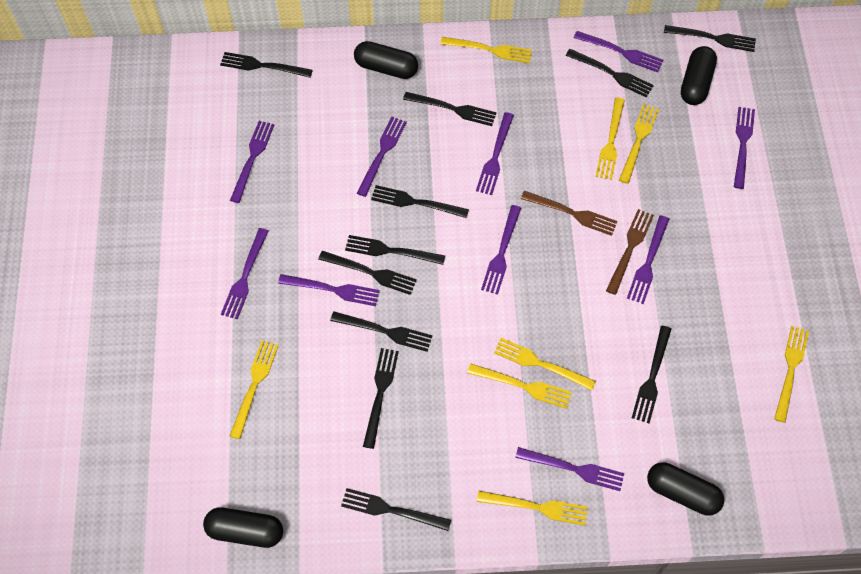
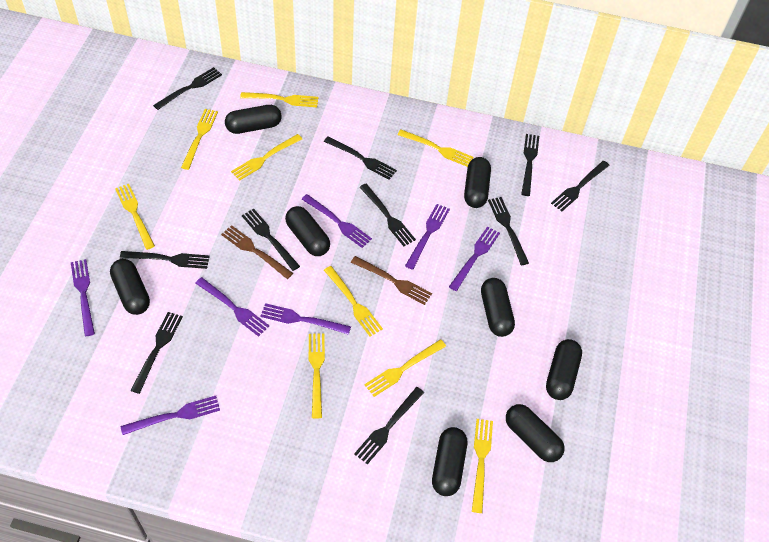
black capsule: 4 -> 8
black fork: 11 -> 10
purple fork: 10 -> 7
yellow fork: 8 -> 9

